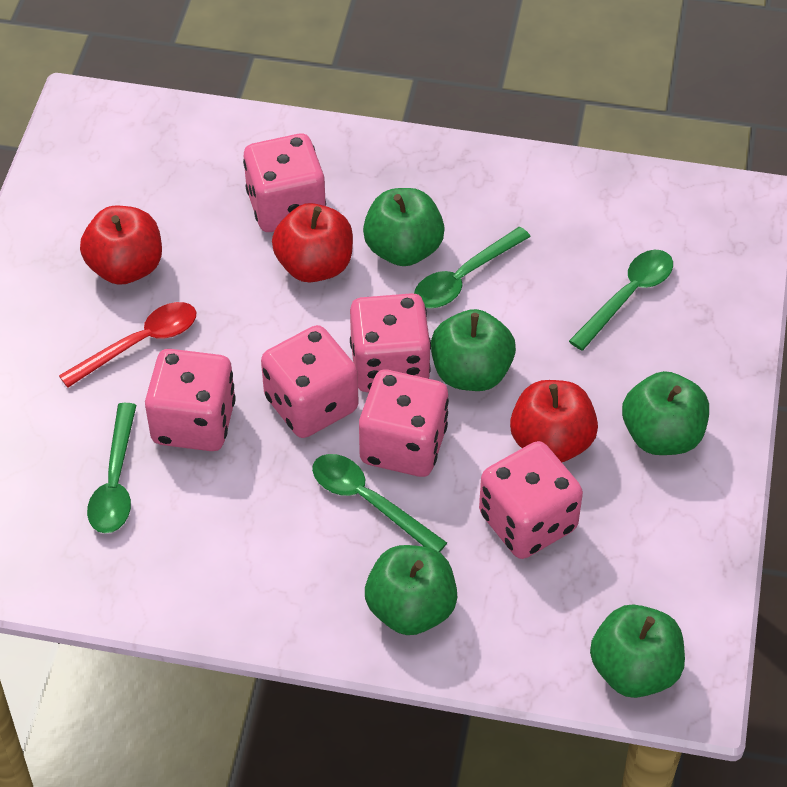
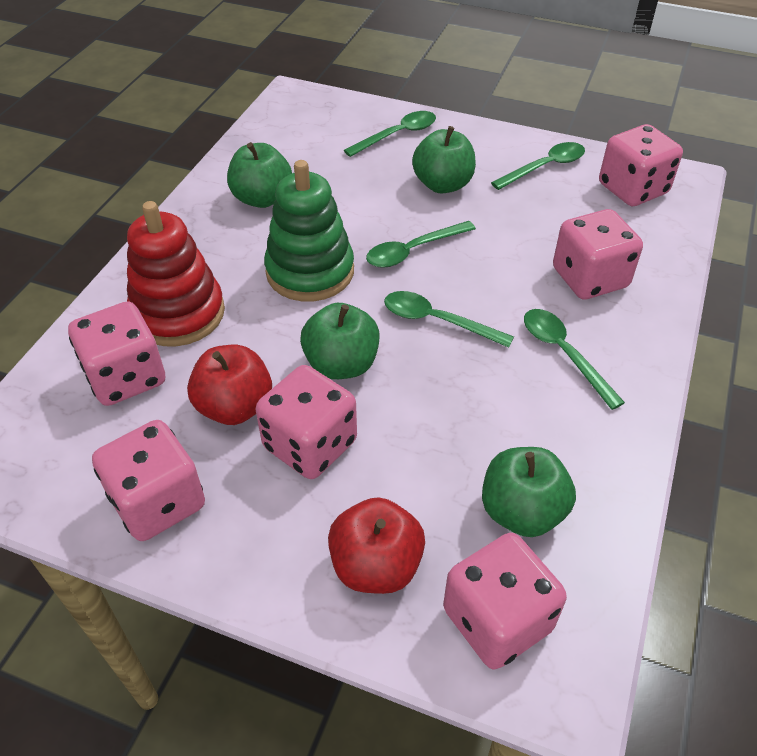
green apple: 5 -> 4
green spoon: 4 -> 5
green stacking toy: 0 -> 1
red apple: 3 -> 2
red spoon: 1 -> 0
red stacking toy: 0 -> 1

